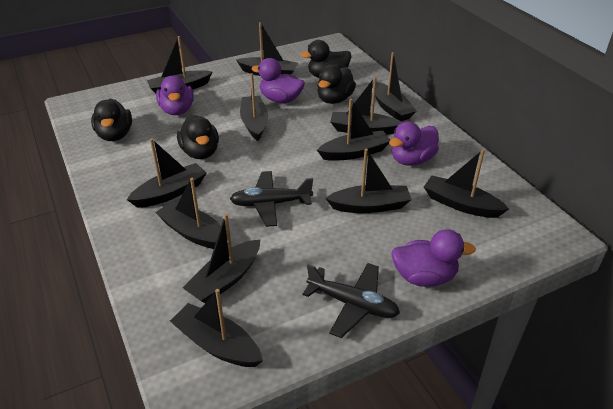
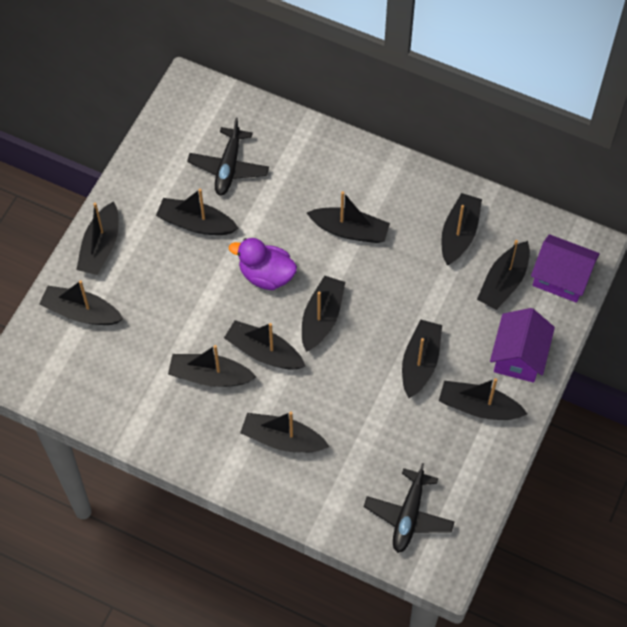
black duck: 4 -> 0
purple duck: 4 -> 1
purple house: 0 -> 2

